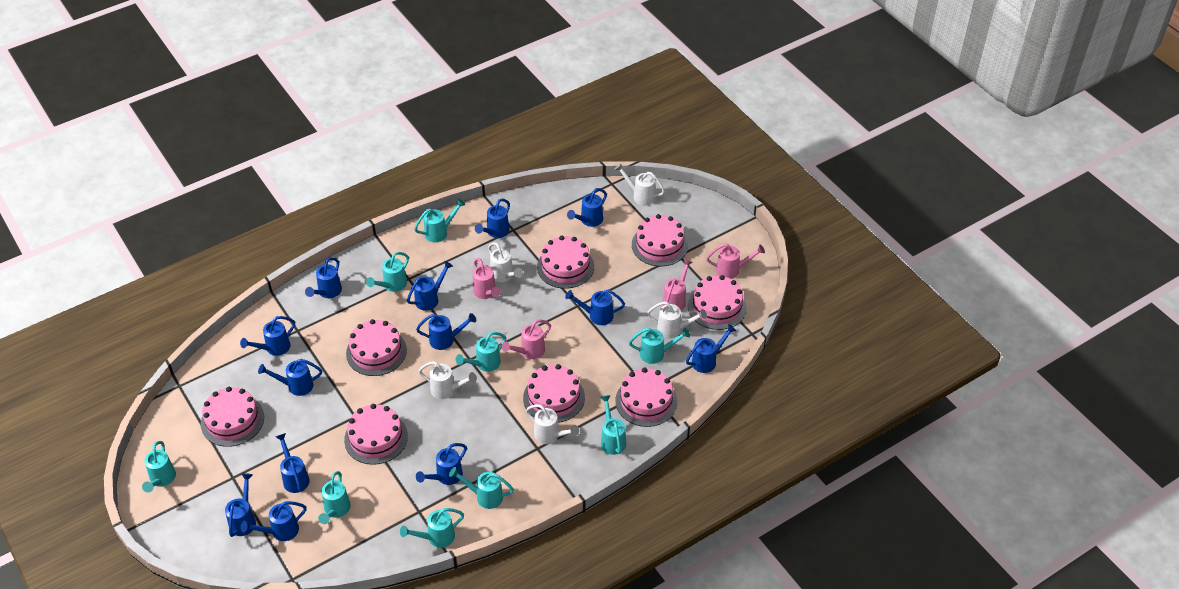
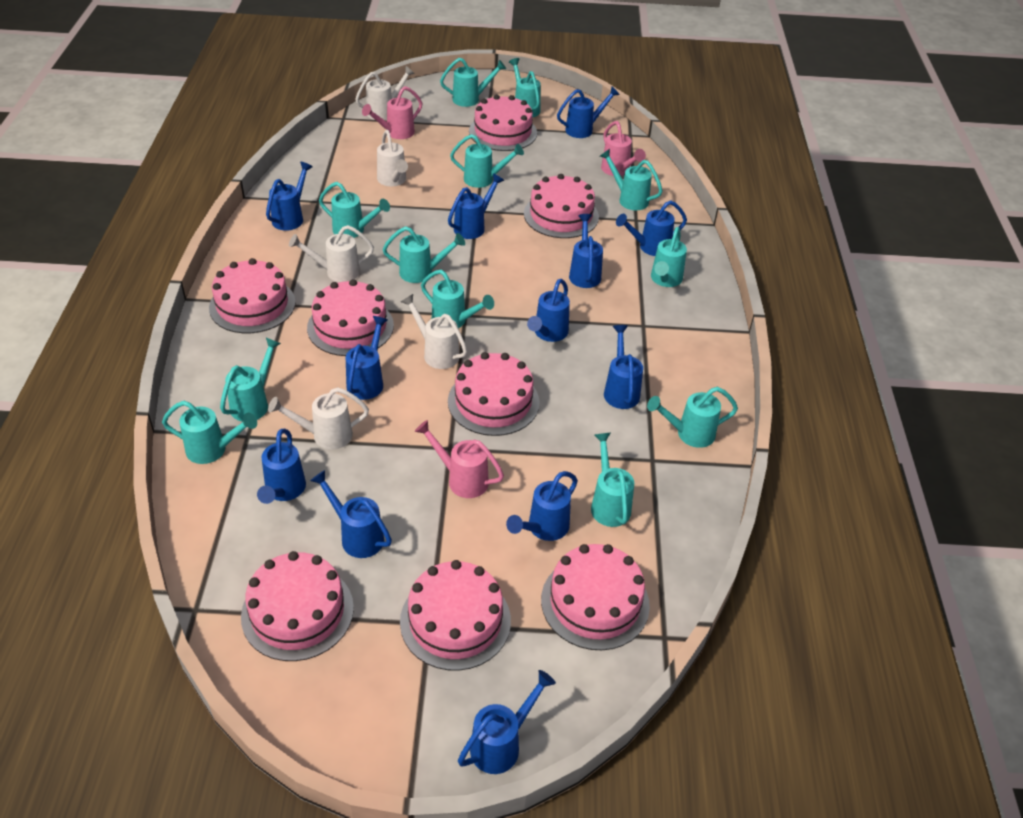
blue watering can: 13 -> 12
pink watering can: 4 -> 3
turquoise watering can: 9 -> 12

